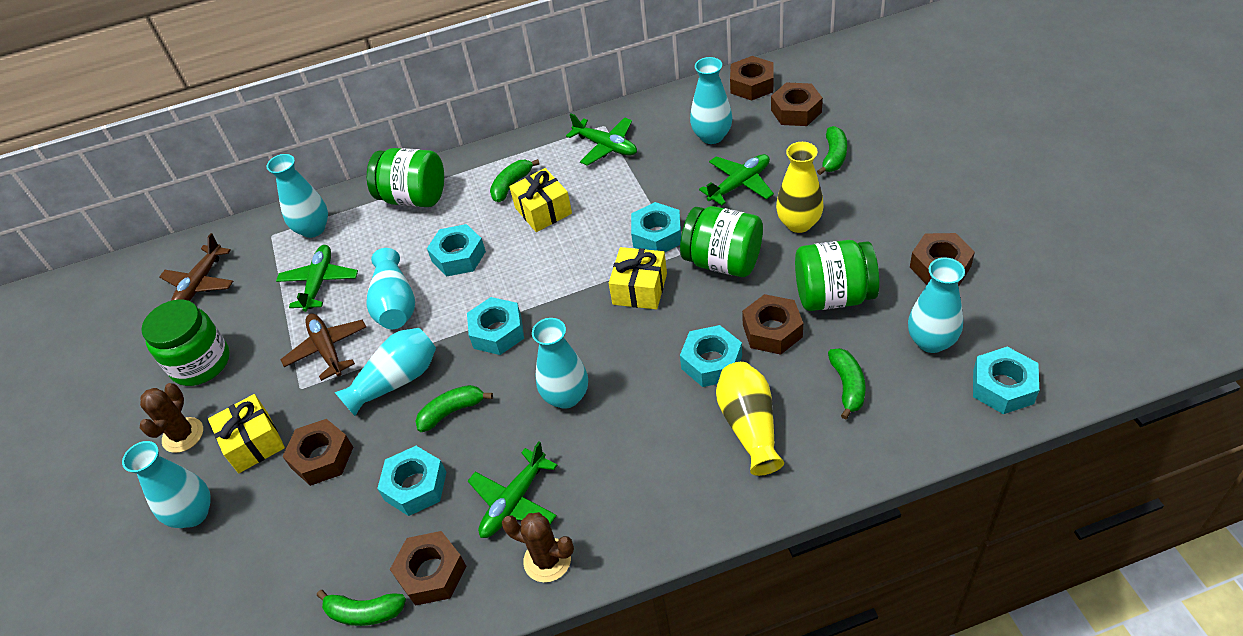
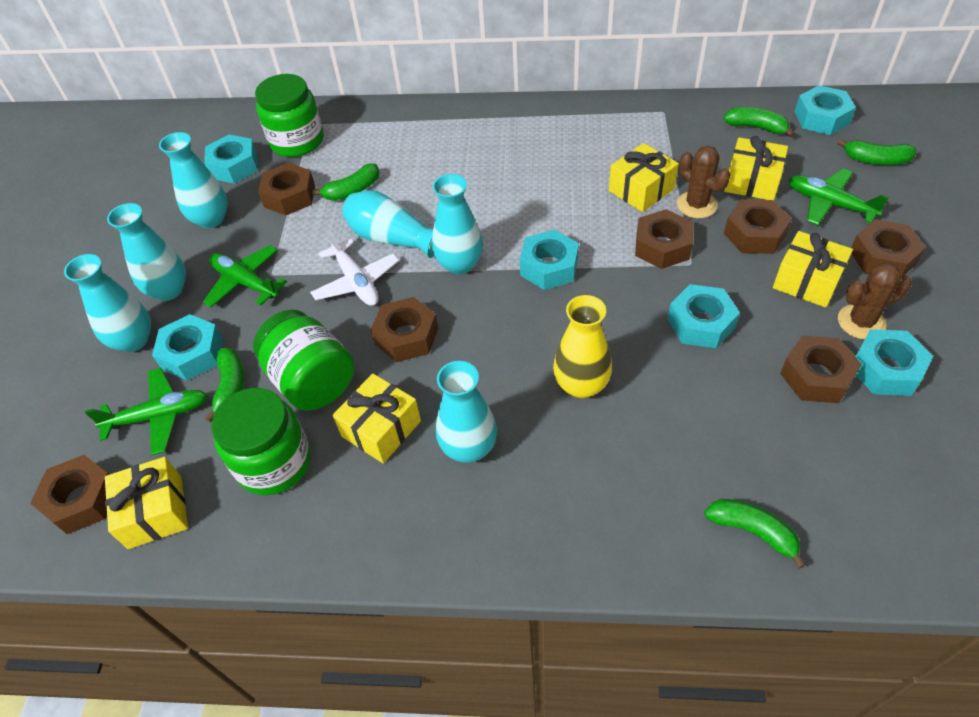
brown nut: 6 -> 7
brown plane: 2 -> 0
green jar: 4 -> 3
green plane: 4 -> 3
turquoise vase: 7 -> 6
white plane: 0 -> 1
yellow gift: 3 -> 5
yellow vase: 2 -> 1

